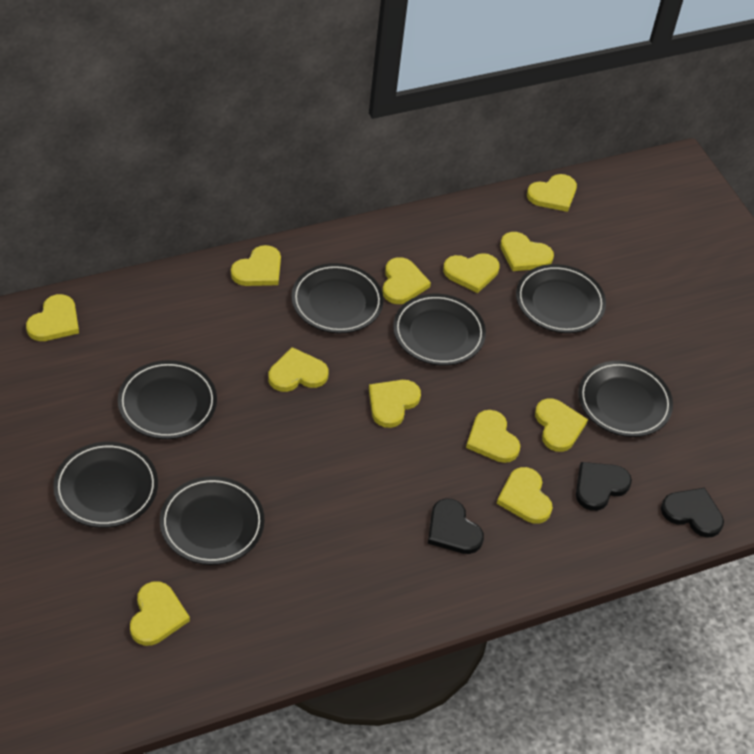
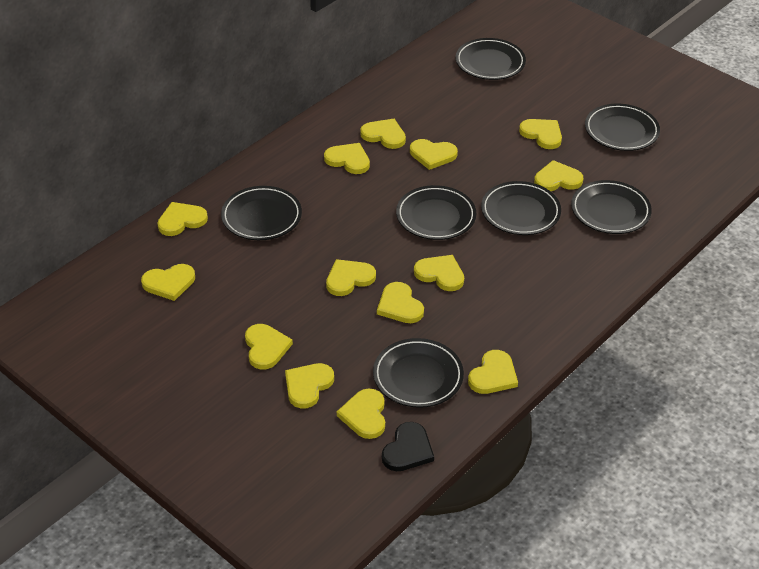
black heart: 3 -> 1
yellow heart: 12 -> 14

